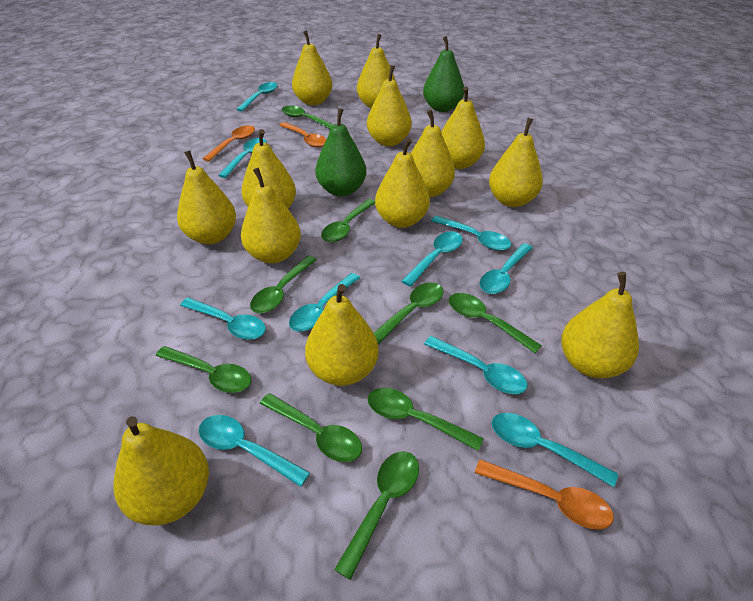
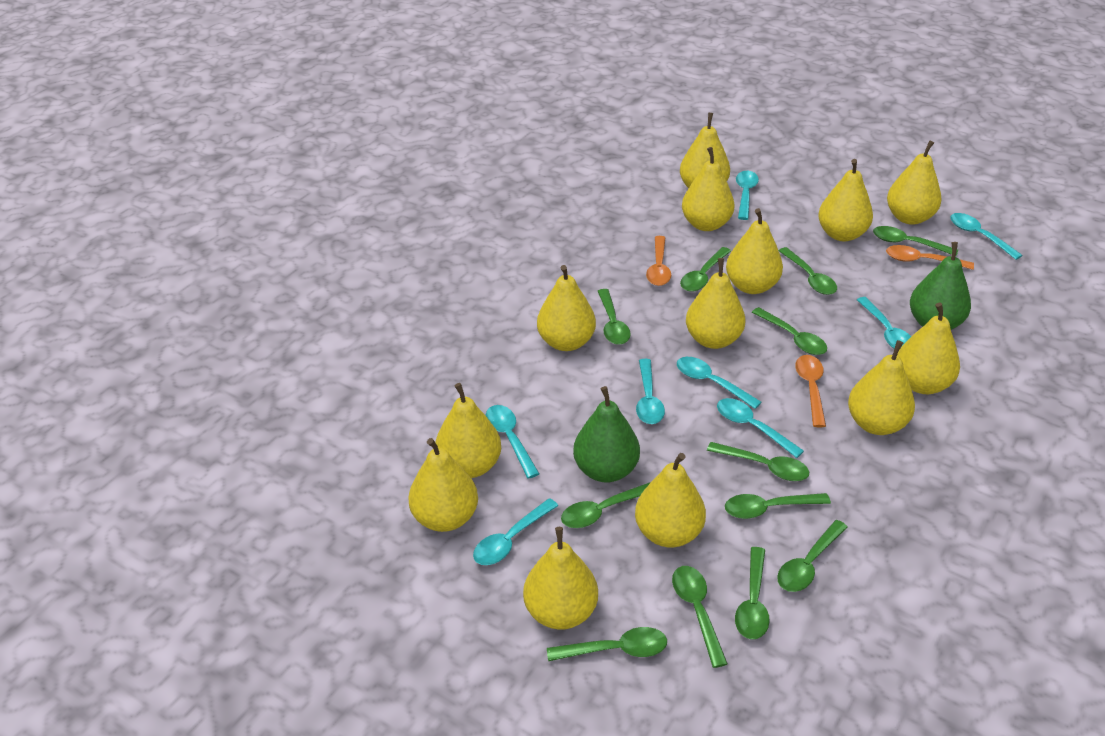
green spoon: 9 -> 12
turquoise spoon: 10 -> 8

